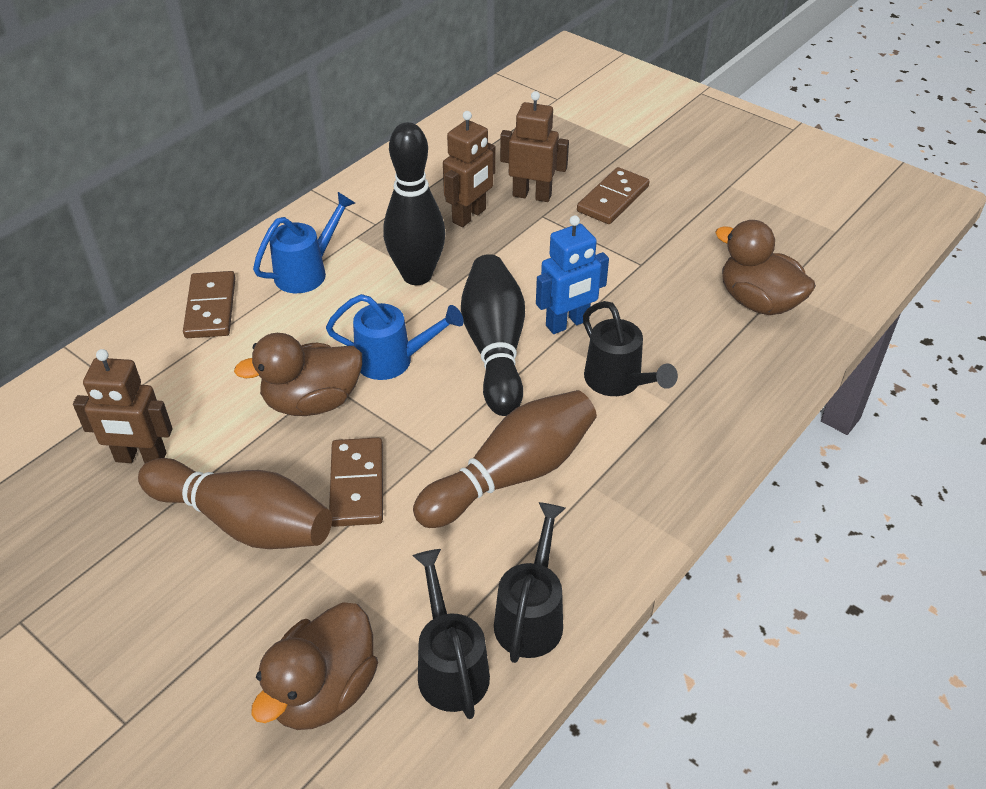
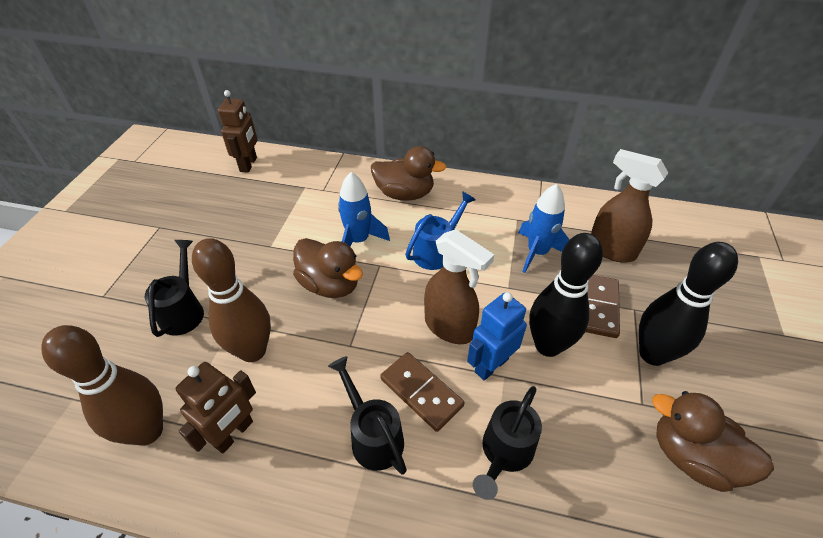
blue rocket: 0 -> 2
blue watering can: 2 -> 1
brown domino: 3 -> 2
brown robot: 3 -> 2
brown spray bottle: 0 -> 2

